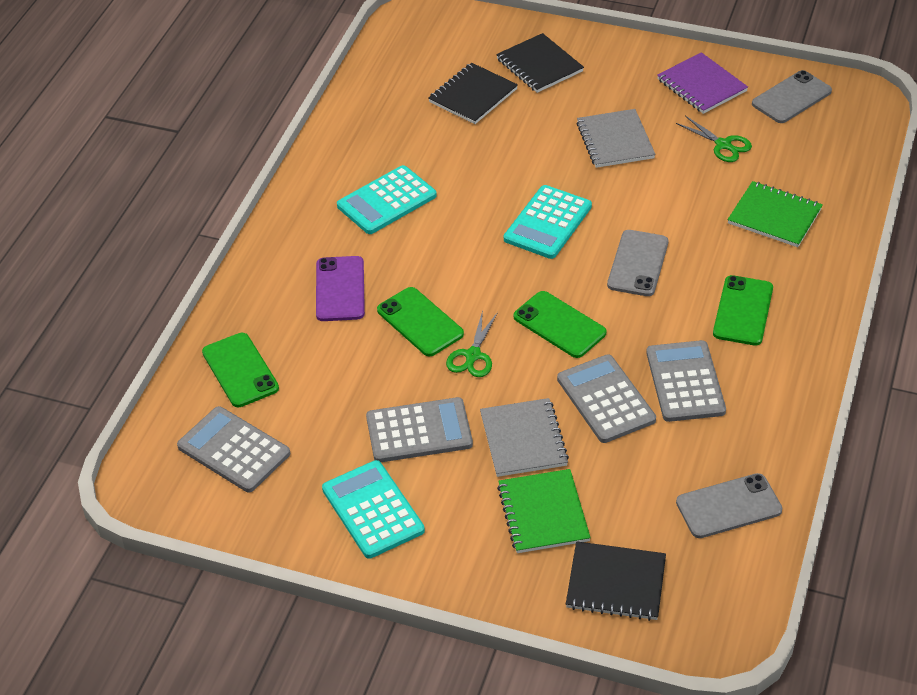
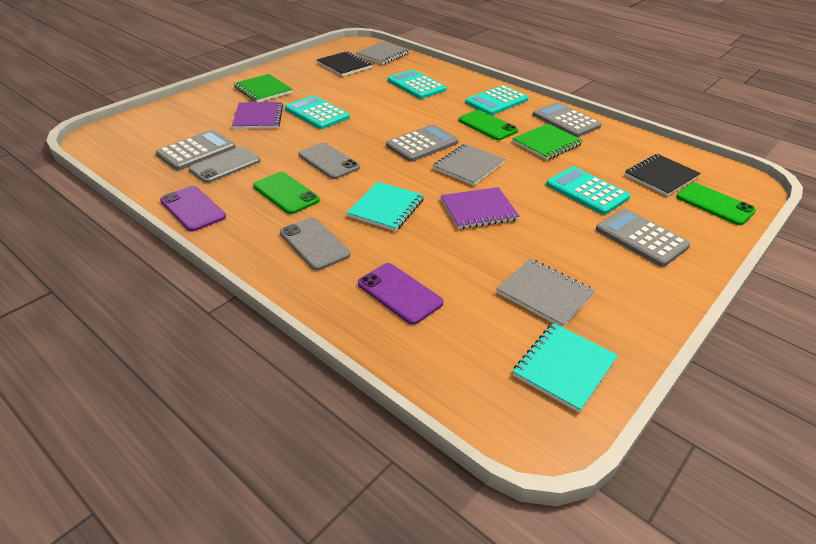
black notebook: 3 -> 2
green phone: 4 -> 3
green scissors: 2 -> 0
grey notebook: 2 -> 3
purple notebook: 1 -> 2
purple phone: 1 -> 2
turquoise calculator: 3 -> 4
turquoise notebook: 0 -> 2

